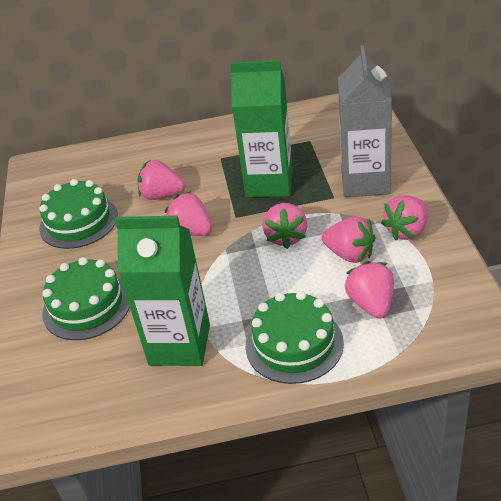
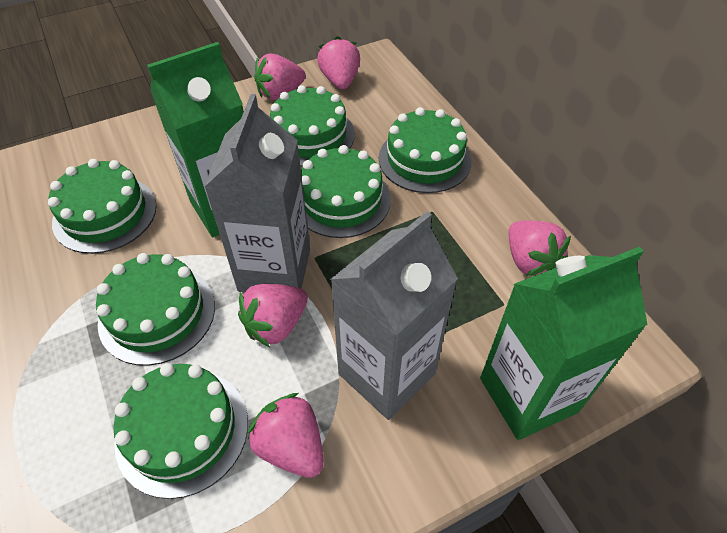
green cake: 3 -> 6
grey carton: 1 -> 2
pink strawberry: 6 -> 5

